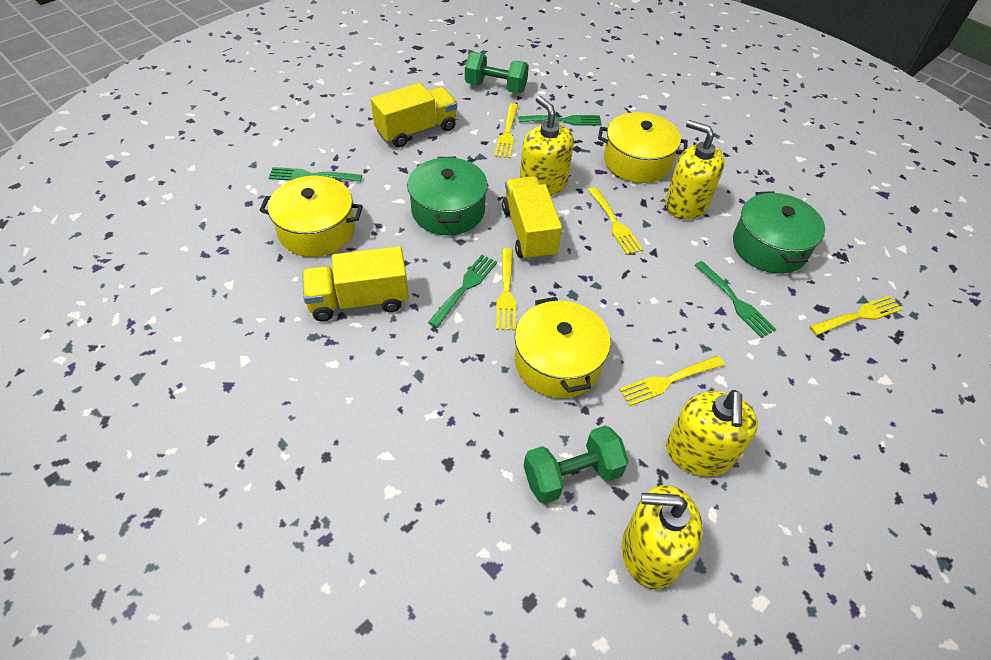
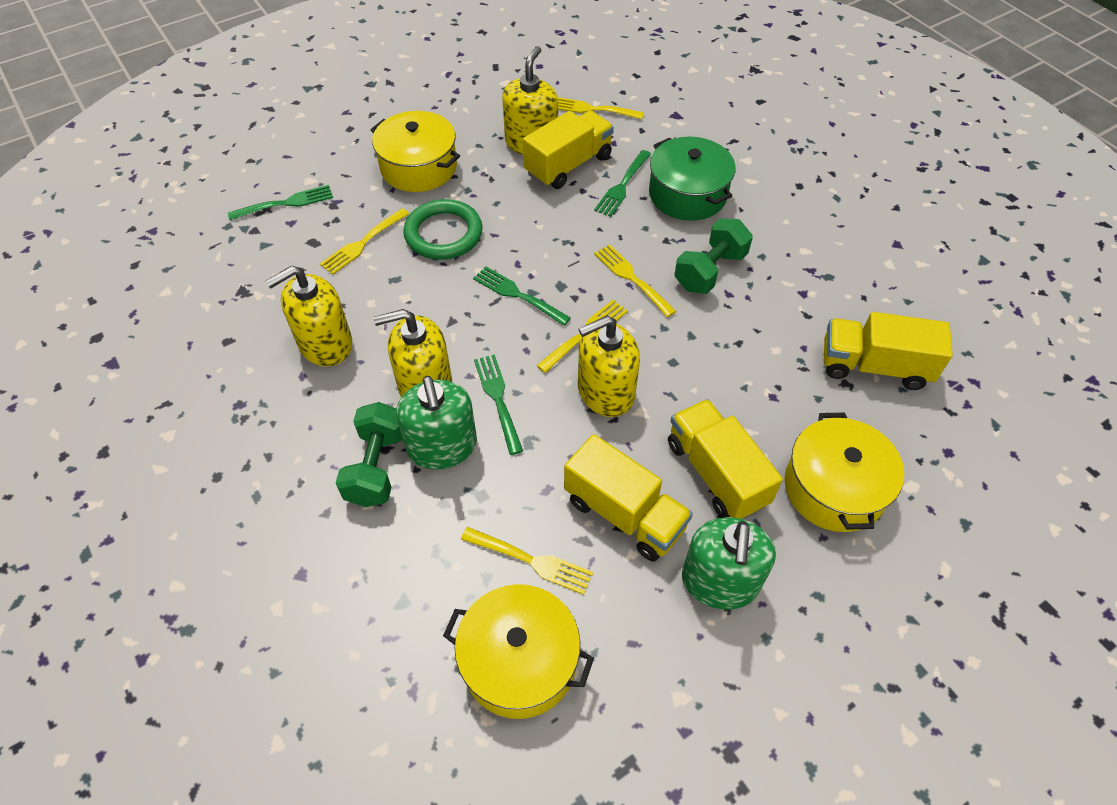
green pot: 2 -> 1
green ring: 0 -> 1
green soap dispenser: 0 -> 2
yellow truck: 3 -> 4

